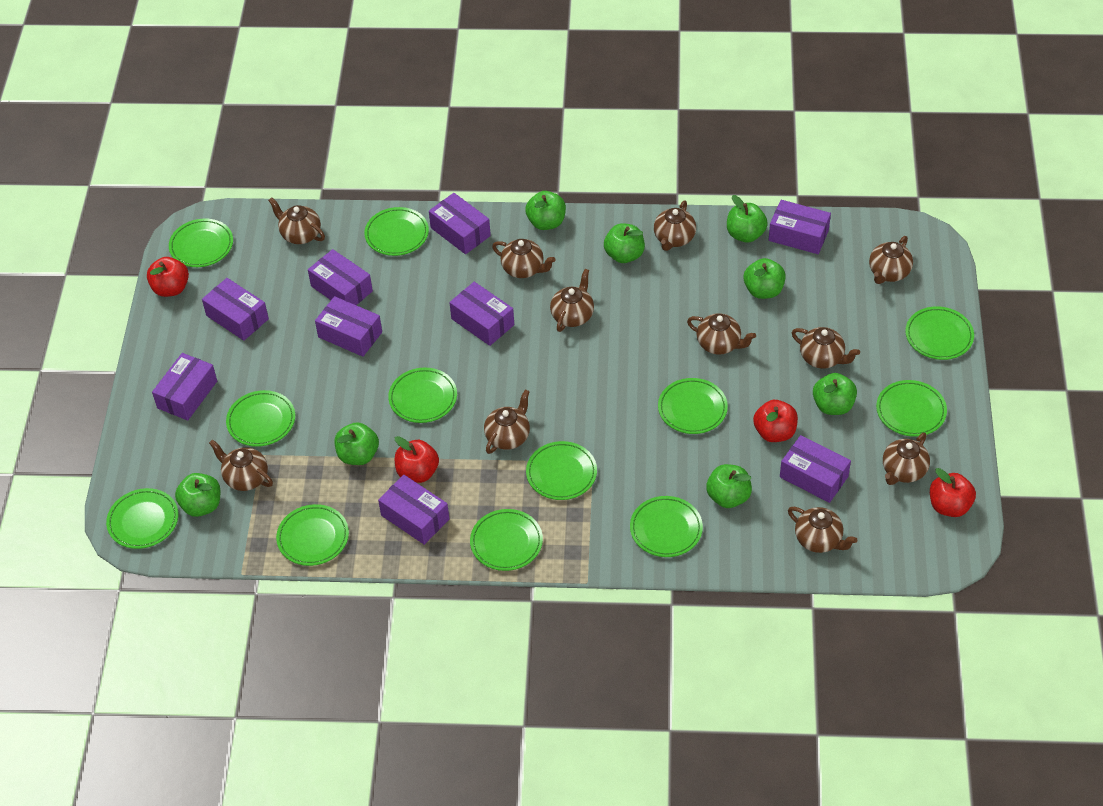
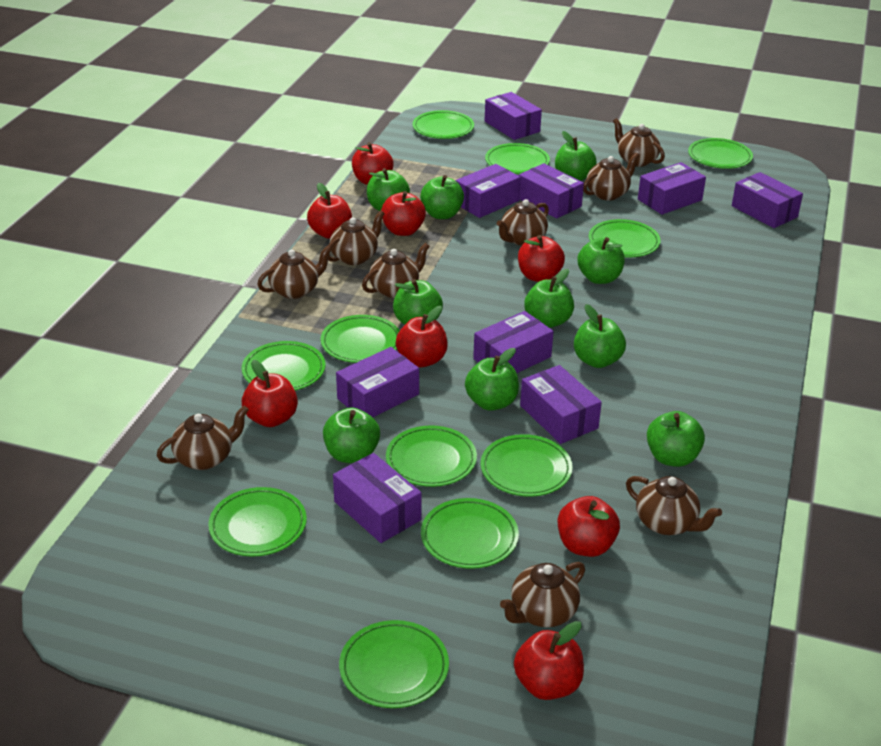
brown teapot: 11 -> 9
green apple: 8 -> 10
green plate: 12 -> 11
red apple: 4 -> 8

